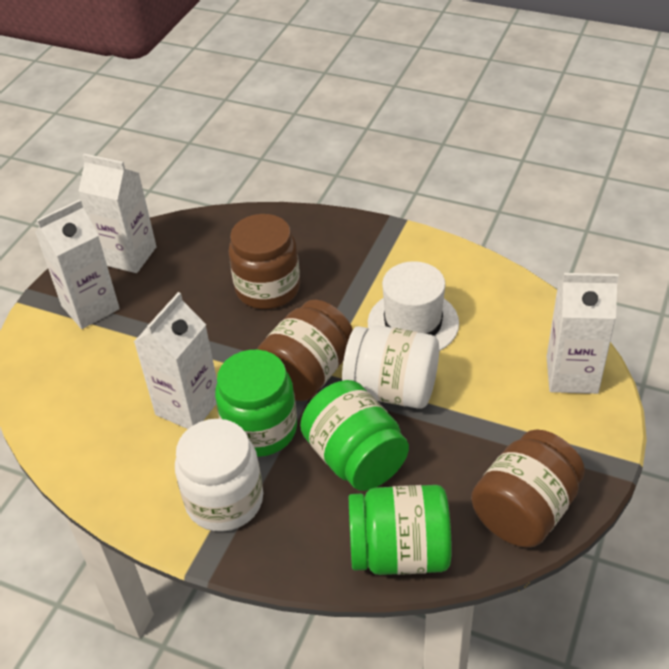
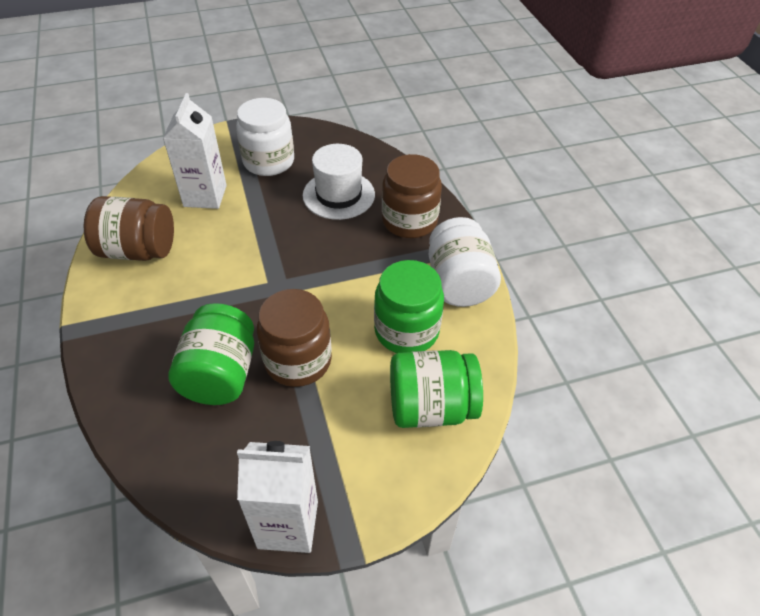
white carton: 4 -> 2

